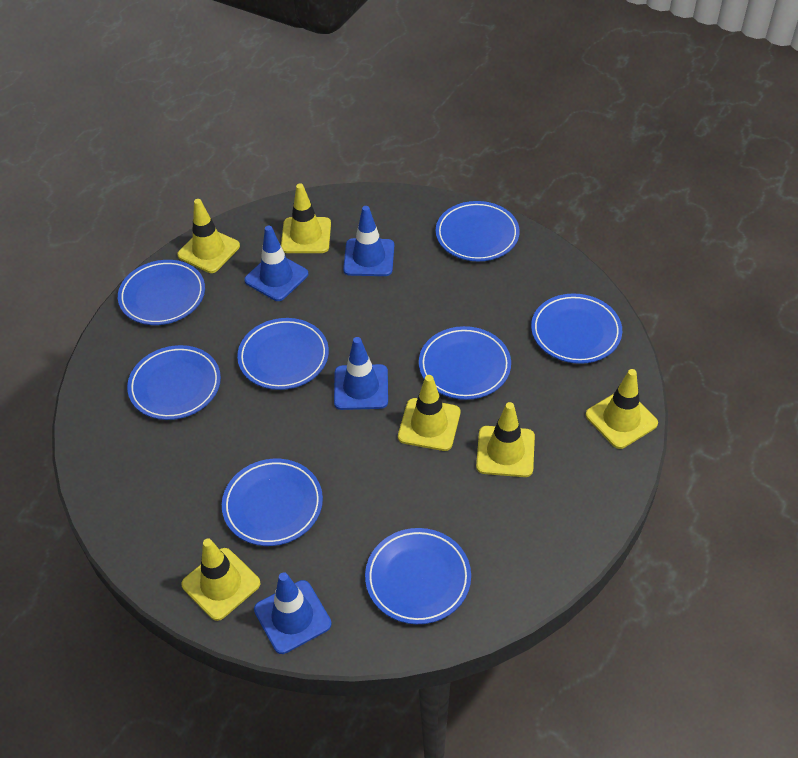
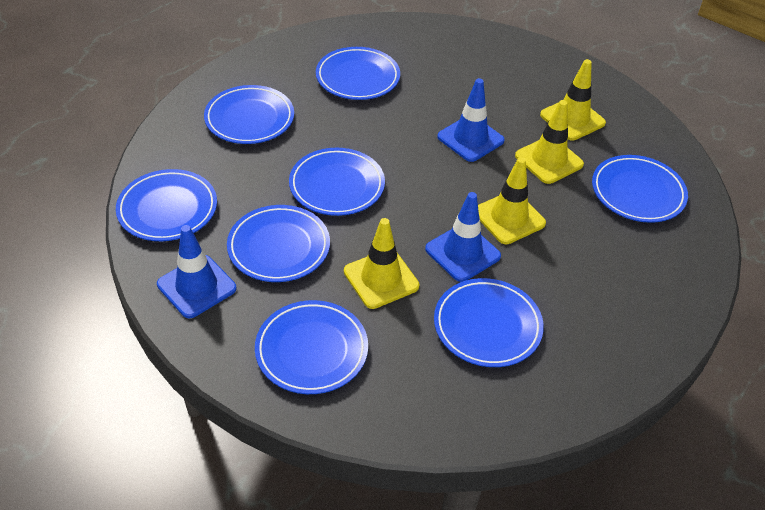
blue traffic cone: 4 -> 3
yellow traffic cone: 6 -> 4

